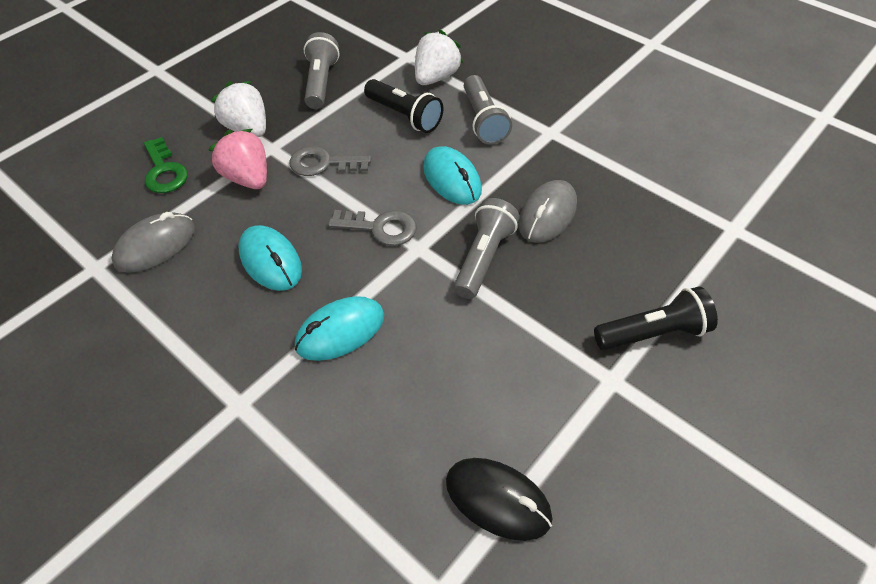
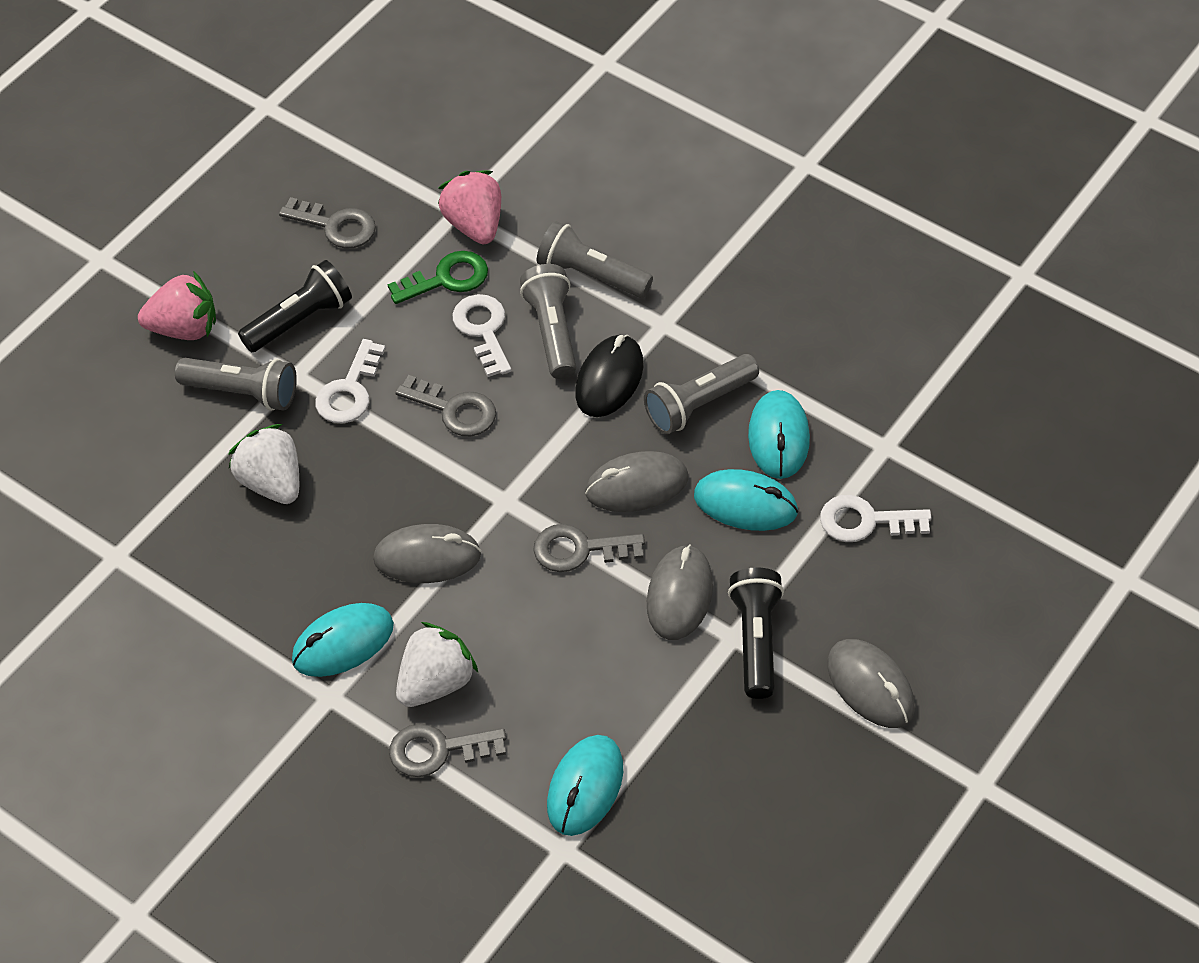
grey flashlight: 3 -> 4
grey key: 2 -> 4
grey mouse: 2 -> 4
pink strawberry: 1 -> 2
turquoise mouse: 3 -> 4
white key: 0 -> 3

